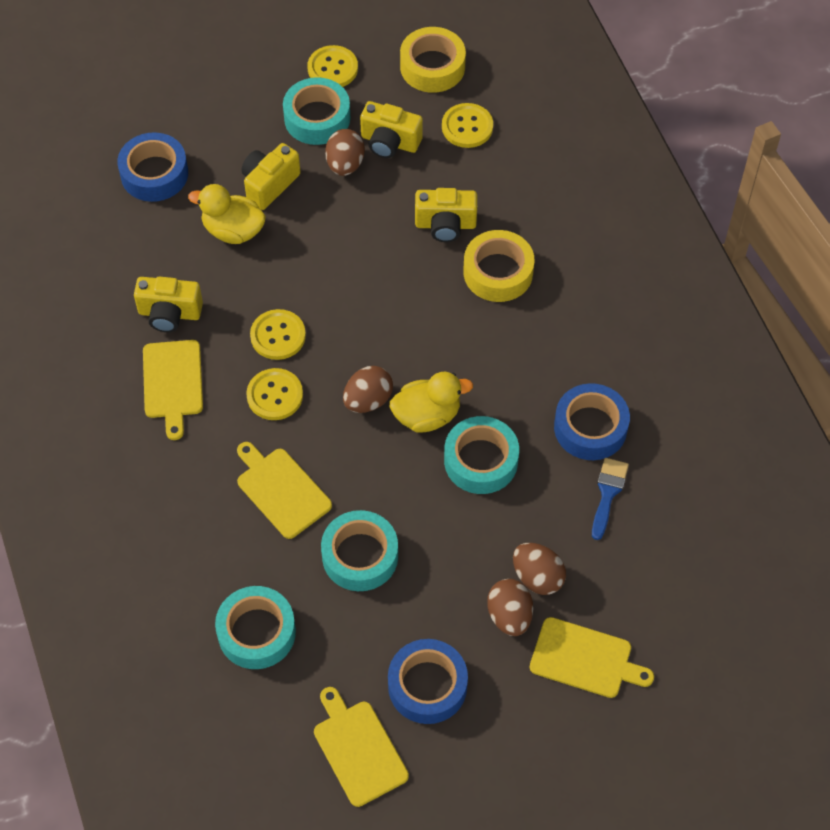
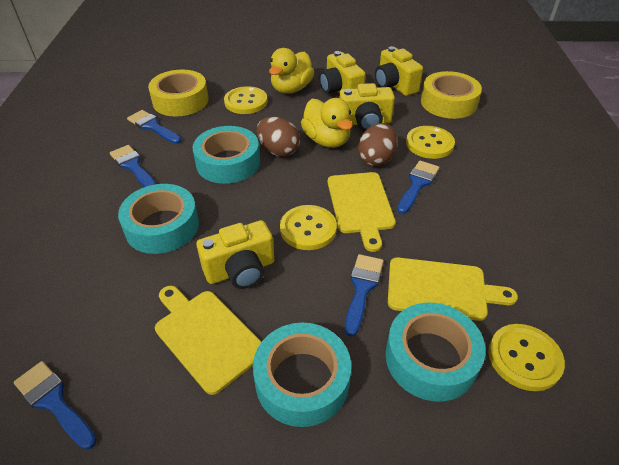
blue brush: 1 -> 5
blue tape: 3 -> 0
brown egg: 4 -> 2
yellow cutting board: 4 -> 3

